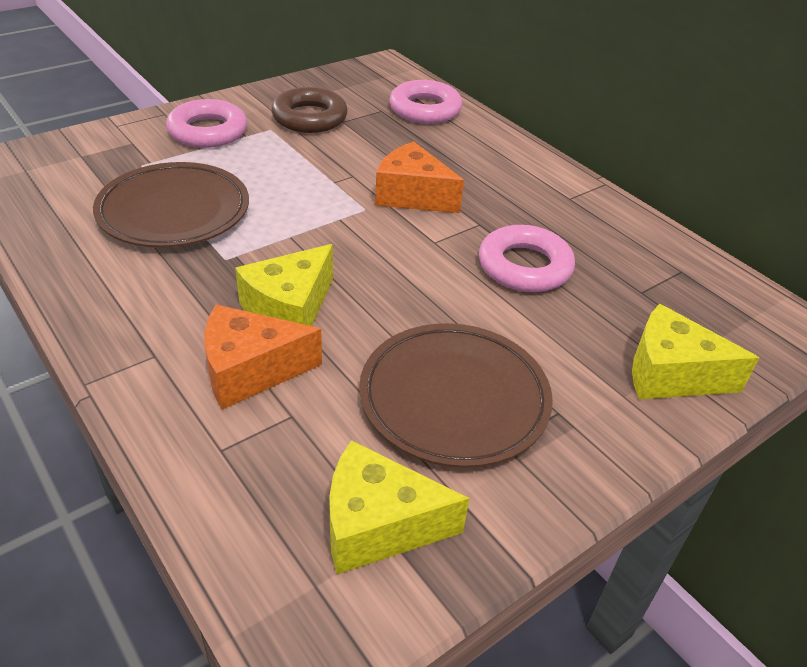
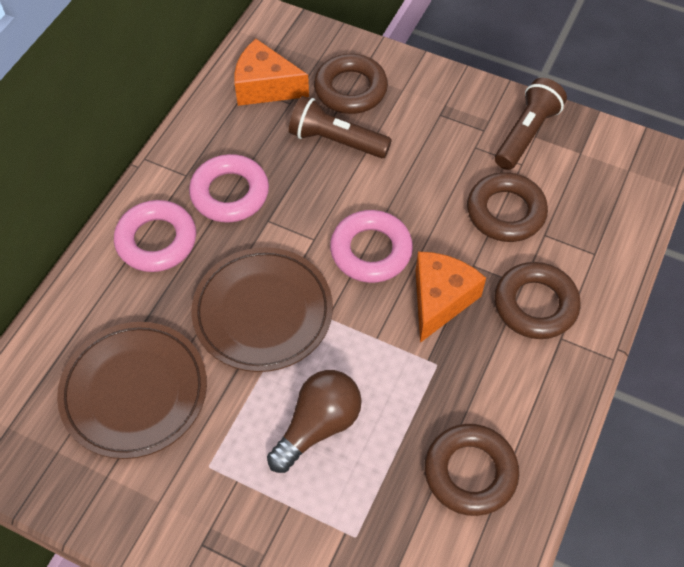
brown flashlight: 0 -> 2
brown light bulb: 0 -> 1
brown ring: 1 -> 4
yellow cheese: 3 -> 0

